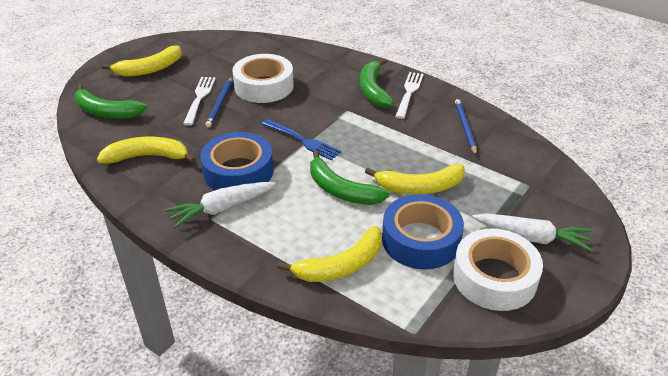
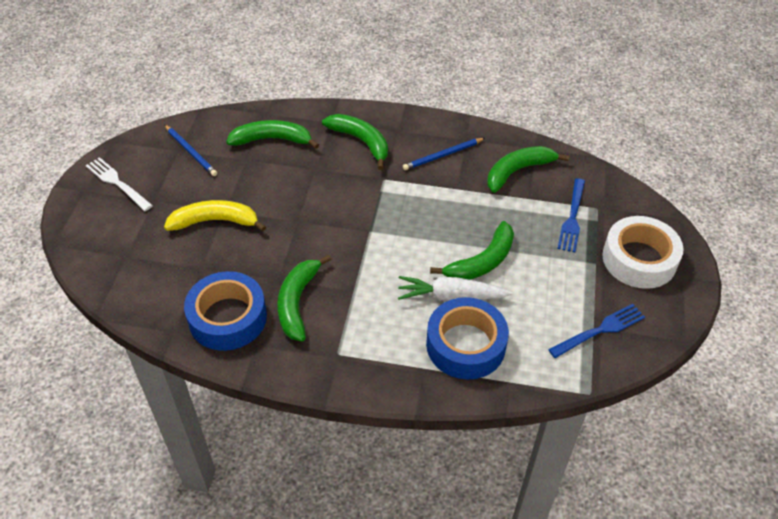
blue fork: 1 -> 2
green banana: 3 -> 5
white carrot: 2 -> 1
white fork: 2 -> 1
white tape: 2 -> 1
yellow banana: 4 -> 1

